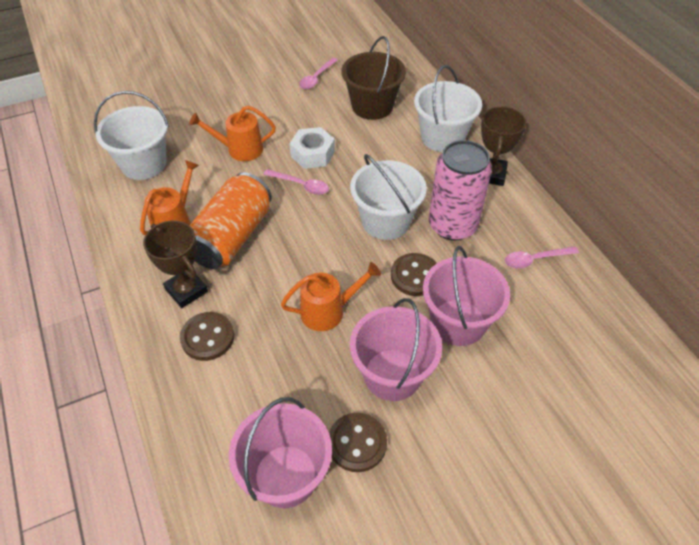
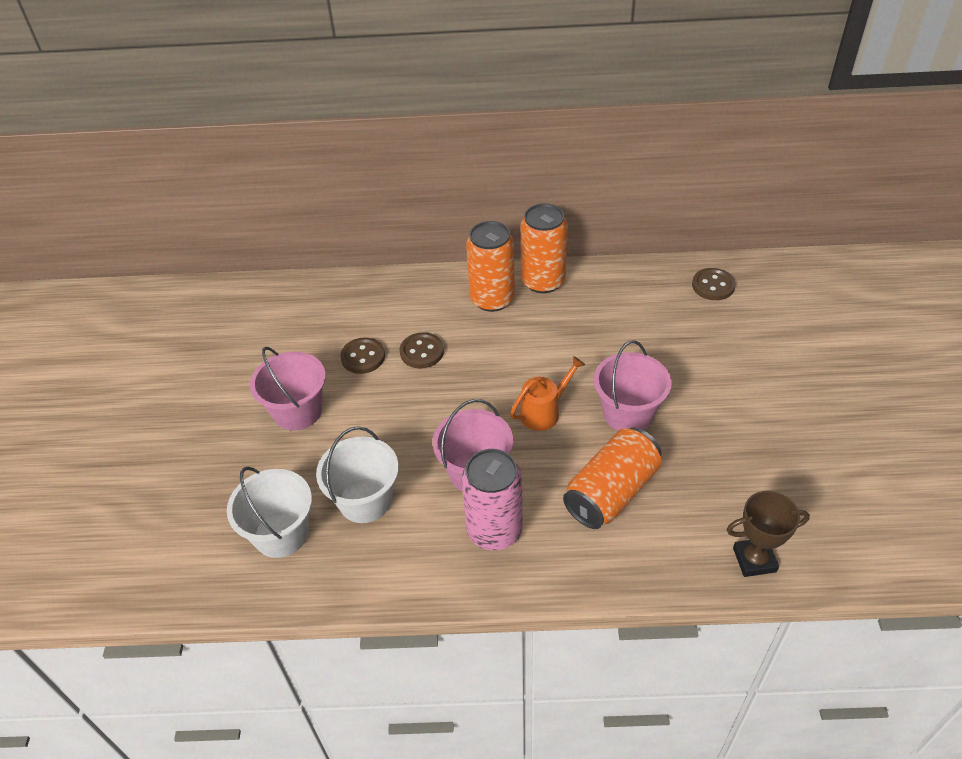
brown bucket: 1 -> 0
brown trophy: 2 -> 1
orange can: 1 -> 3
orange watering can: 3 -> 1
pink spoon: 3 -> 0
white bucket: 3 -> 2
white nut: 1 -> 0

